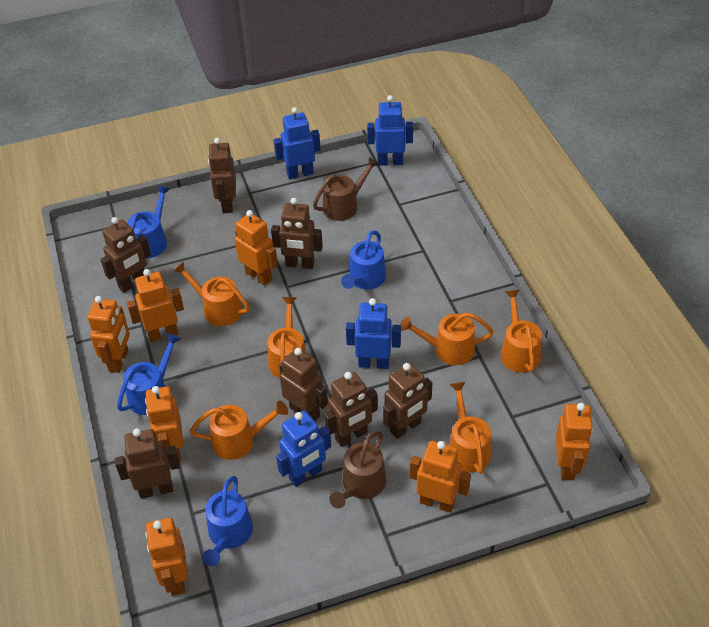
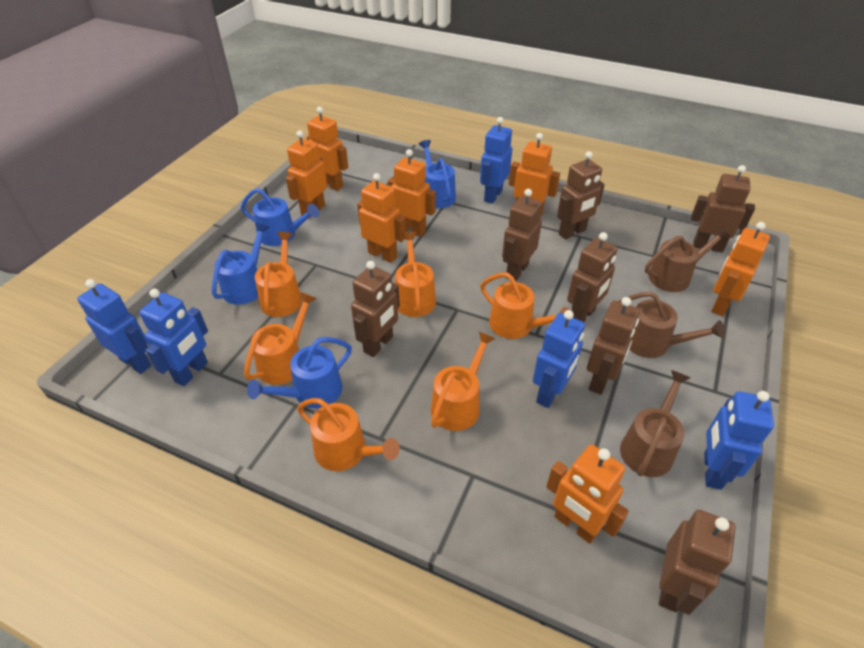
blue robot: 4 -> 5
brown watering can: 2 -> 3

